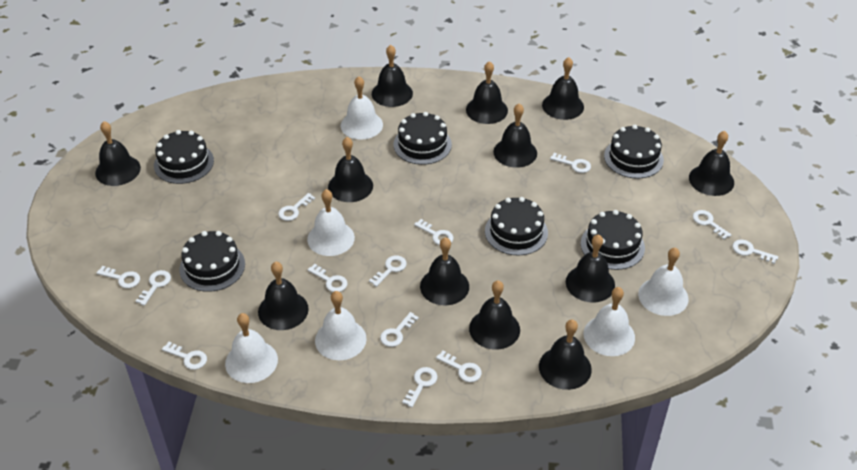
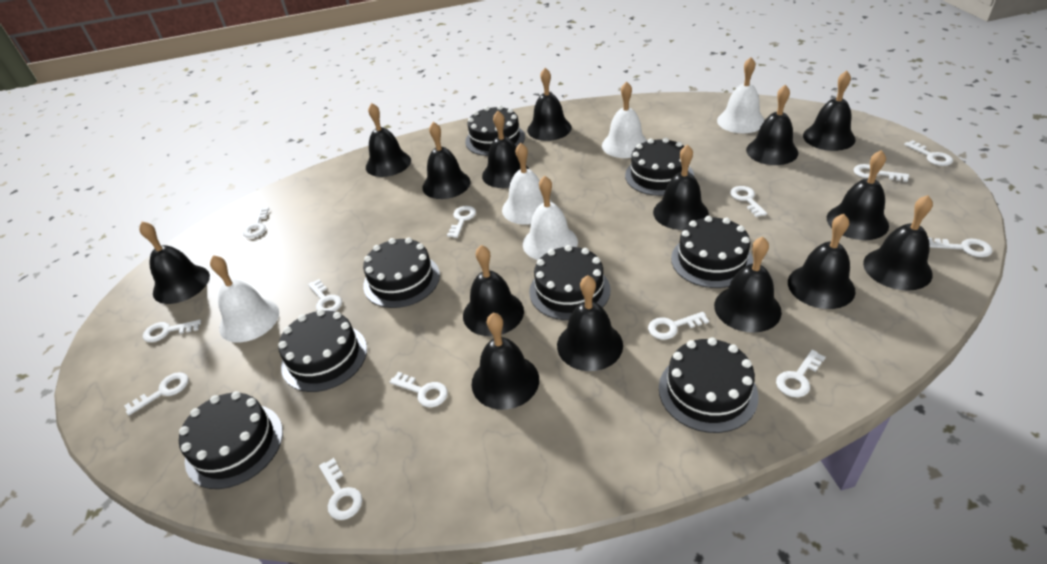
black bell: 12 -> 15
black cake: 6 -> 8
white bell: 6 -> 5

